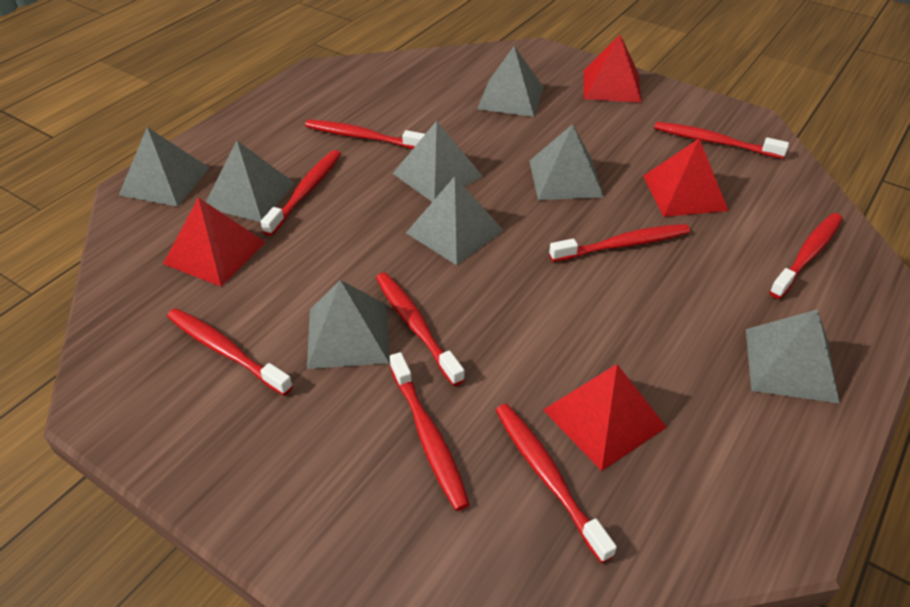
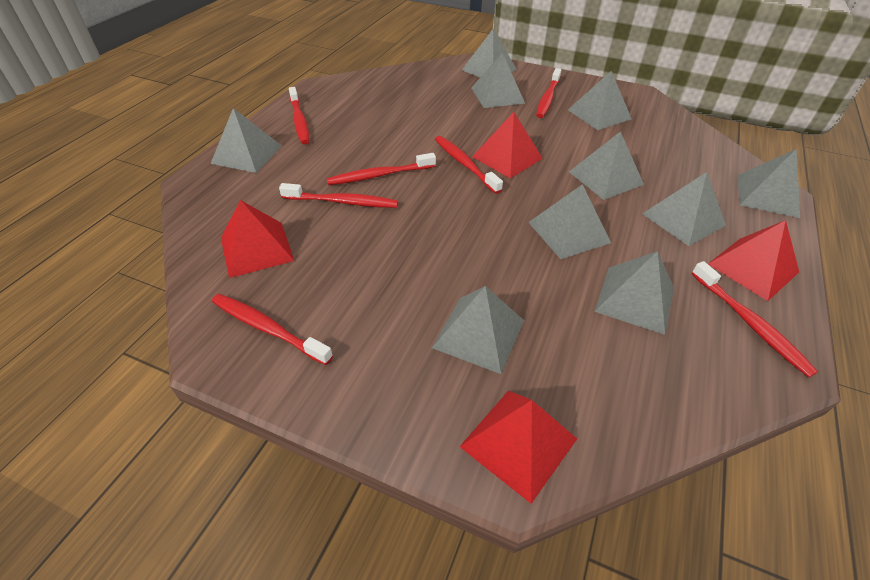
grey pyramid: 8 -> 10
red toothbrush: 9 -> 7

